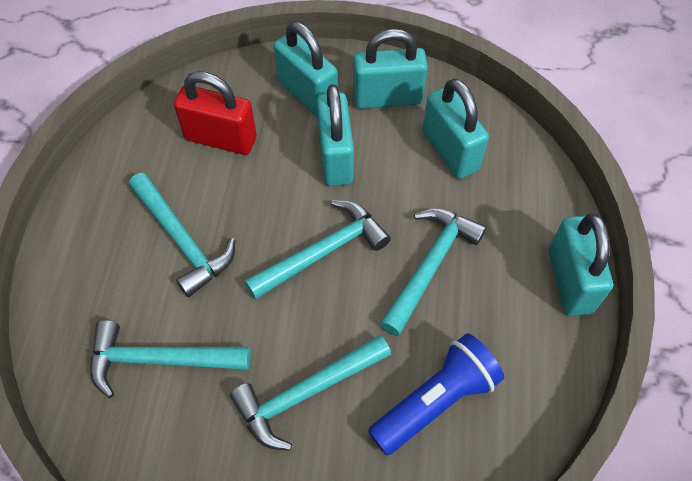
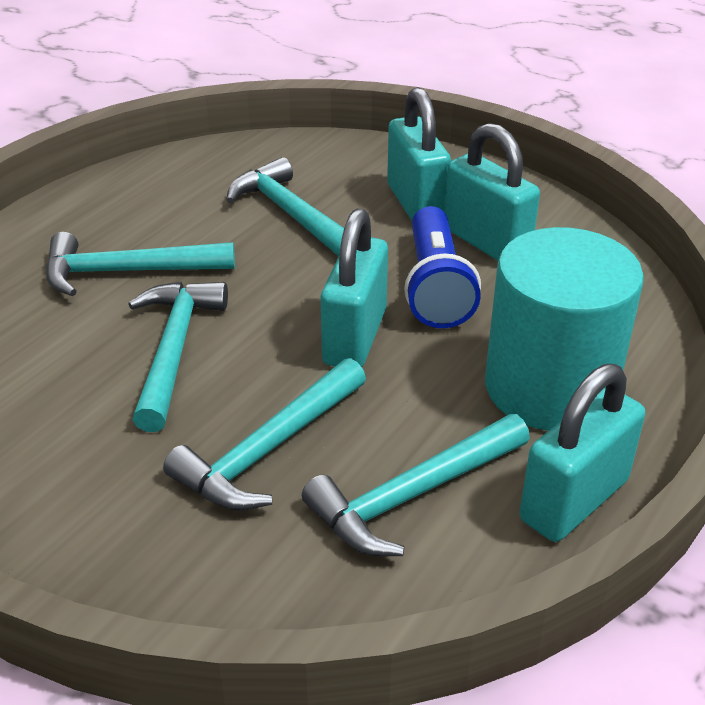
red padlock: 1 -> 0
turquoise cylinder: 0 -> 1
turquoise padlock: 5 -> 4

